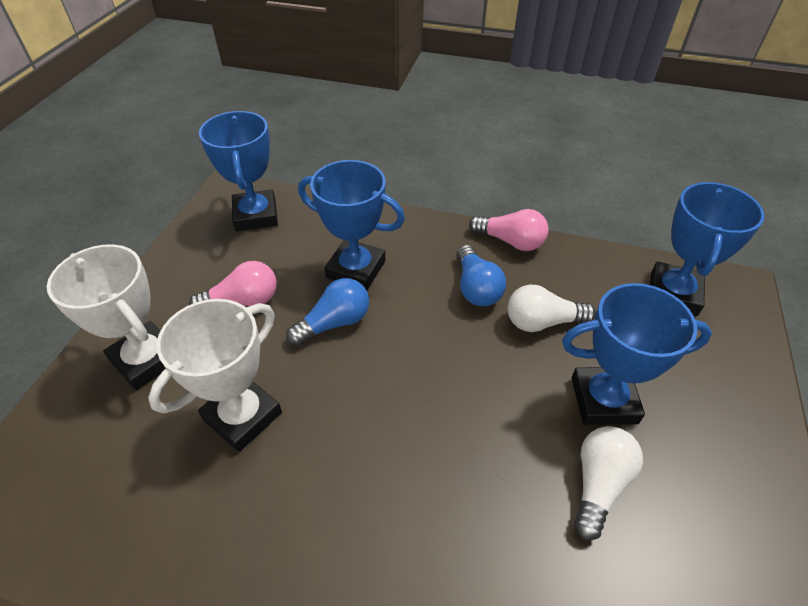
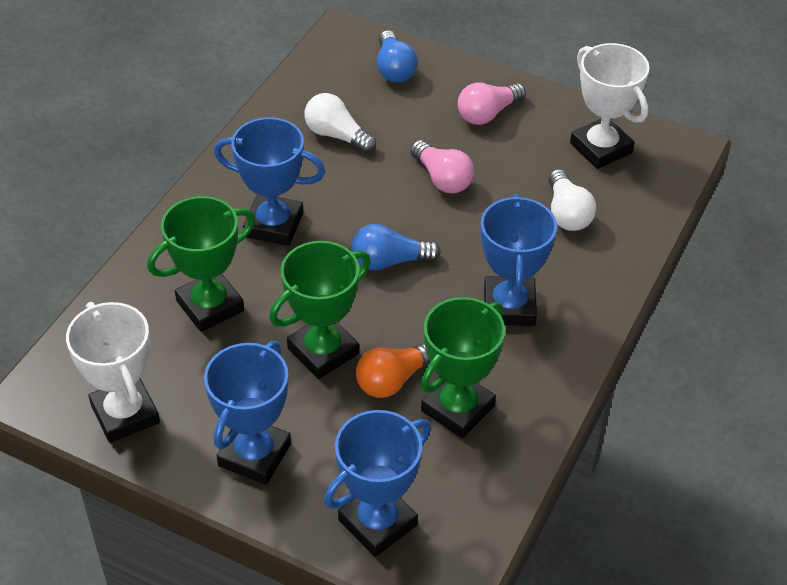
green trophy: 0 -> 3
orange light bulb: 0 -> 1

